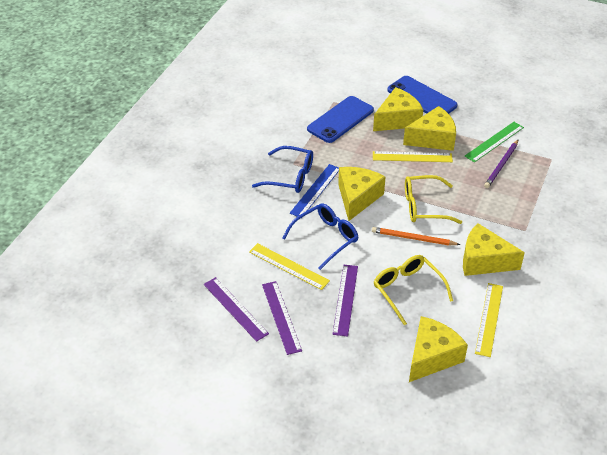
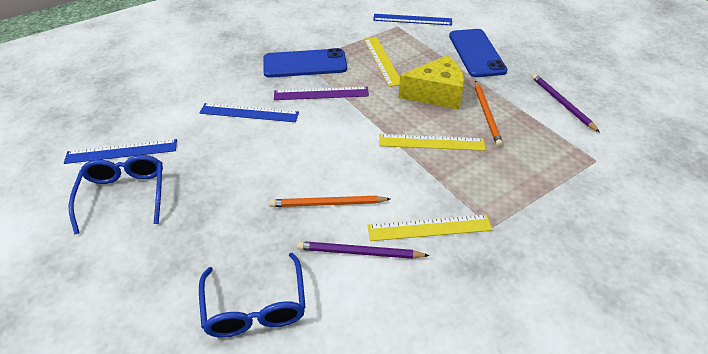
blue ruler: 1 -> 3
green ruler: 1 -> 0
orange pencil: 1 -> 2
purple pencil: 1 -> 2
purple ruler: 3 -> 1
yellow cheese: 5 -> 1
yellow glasses: 2 -> 0

